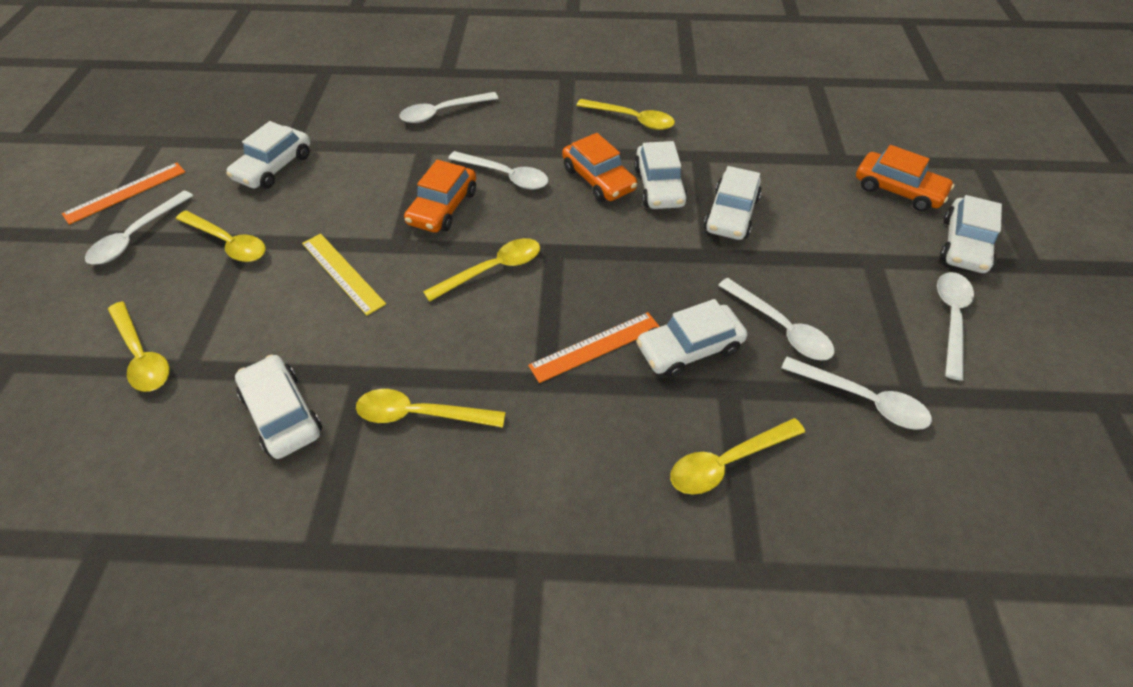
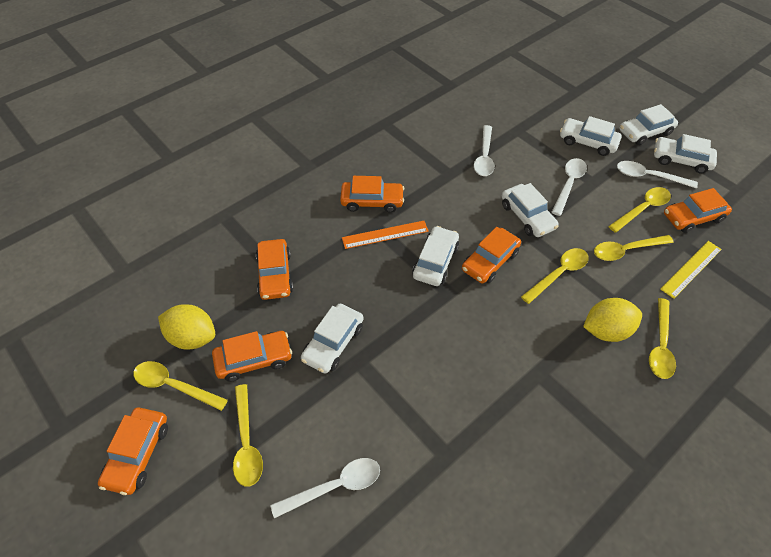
orange car: 3 -> 6
orange ruler: 2 -> 1
white spoon: 6 -> 4
yellow lemon: 0 -> 2

